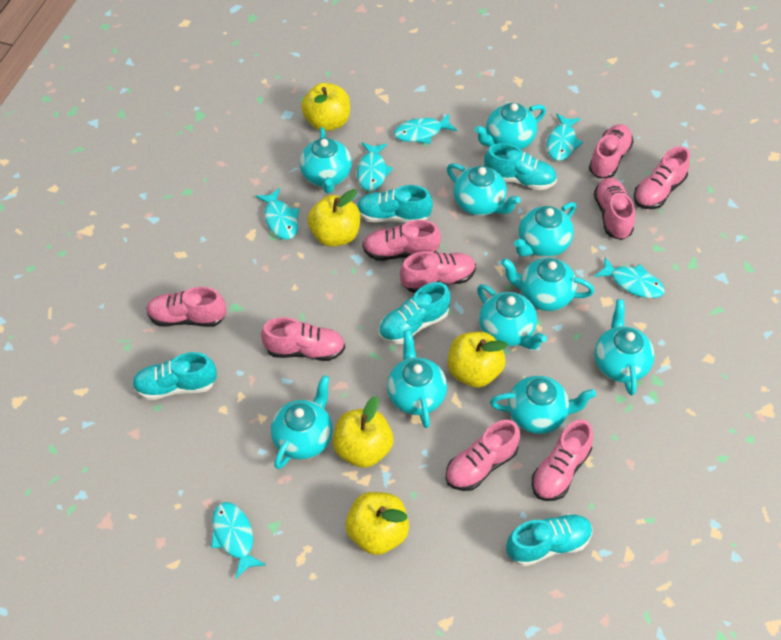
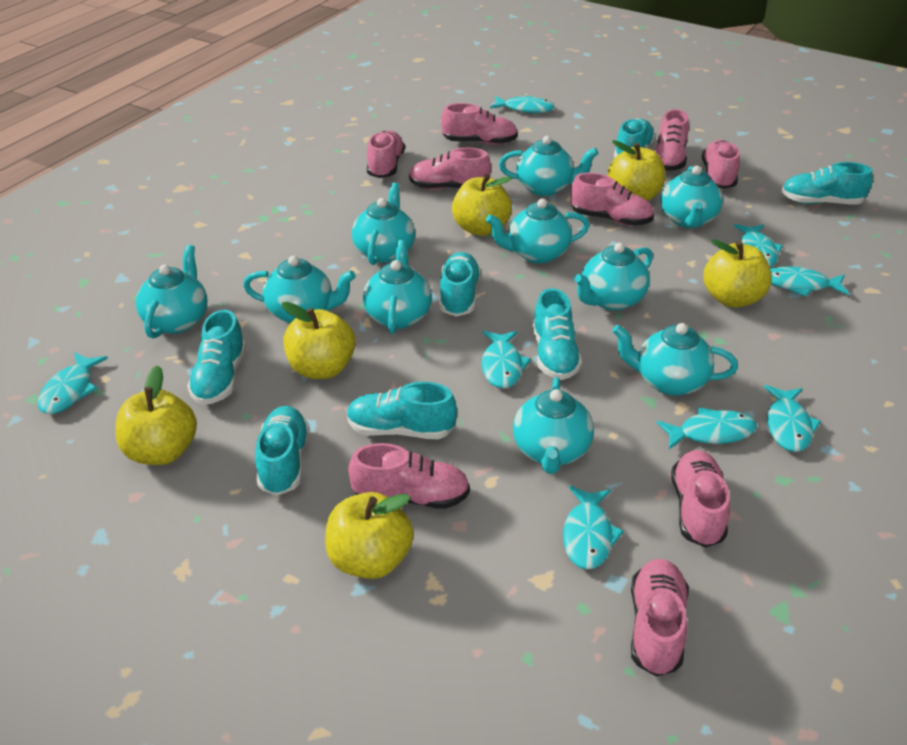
turquoise fish: 6 -> 8
turquoise shoe: 5 -> 7
yellow apple: 5 -> 6

